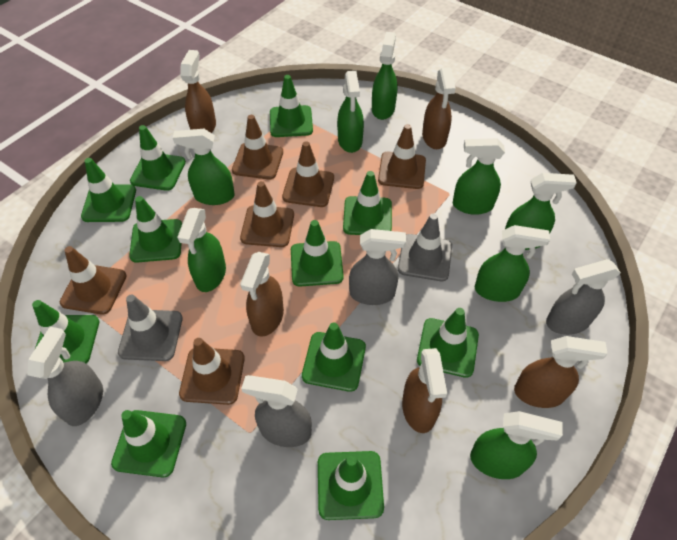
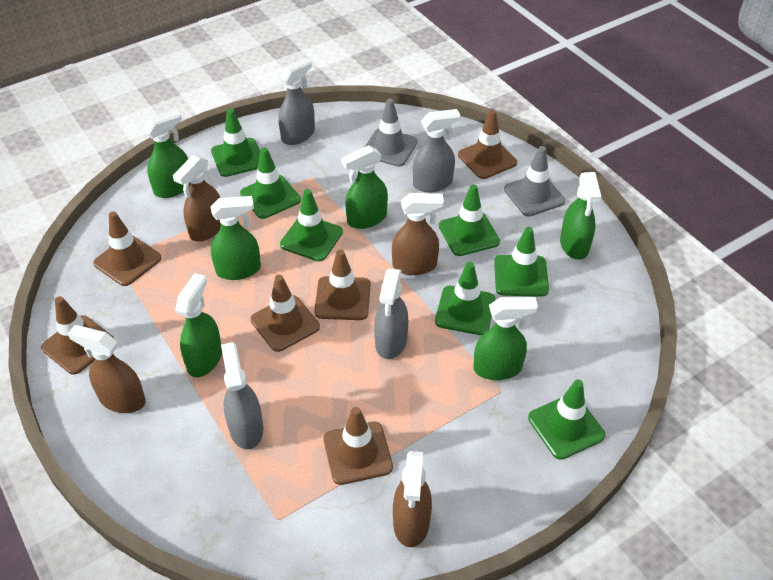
brown spray bottle: 5 -> 4
green spray bottle: 8 -> 6
green traffic cone: 11 -> 7

